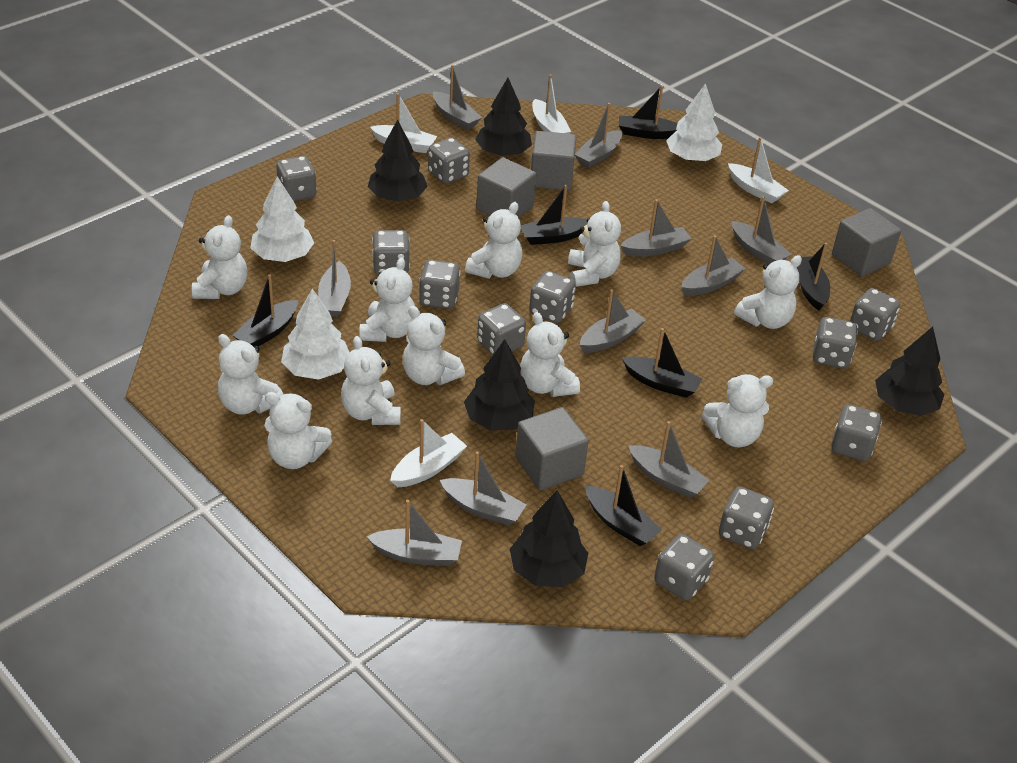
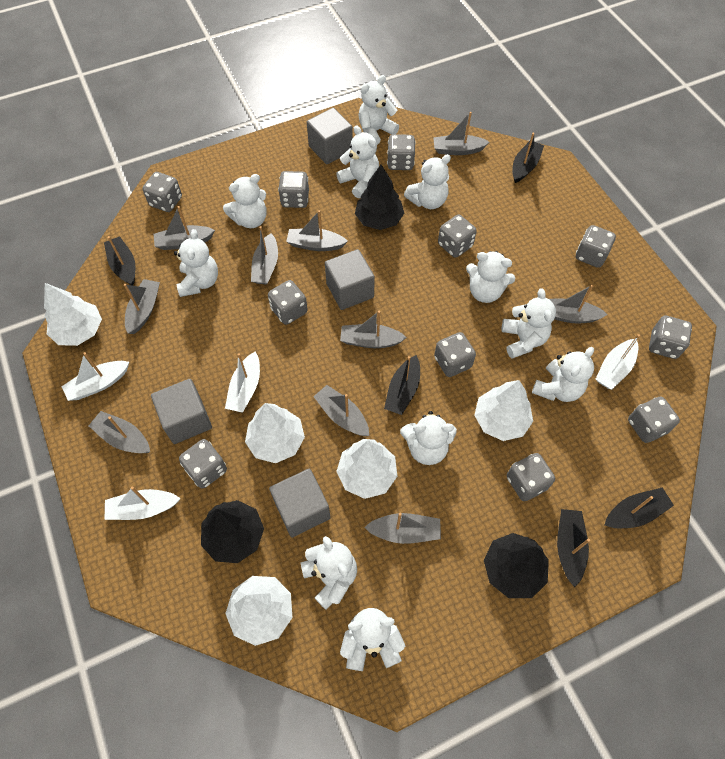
black boat: 6 -> 5
black tree: 5 -> 3
white tree: 3 -> 5

